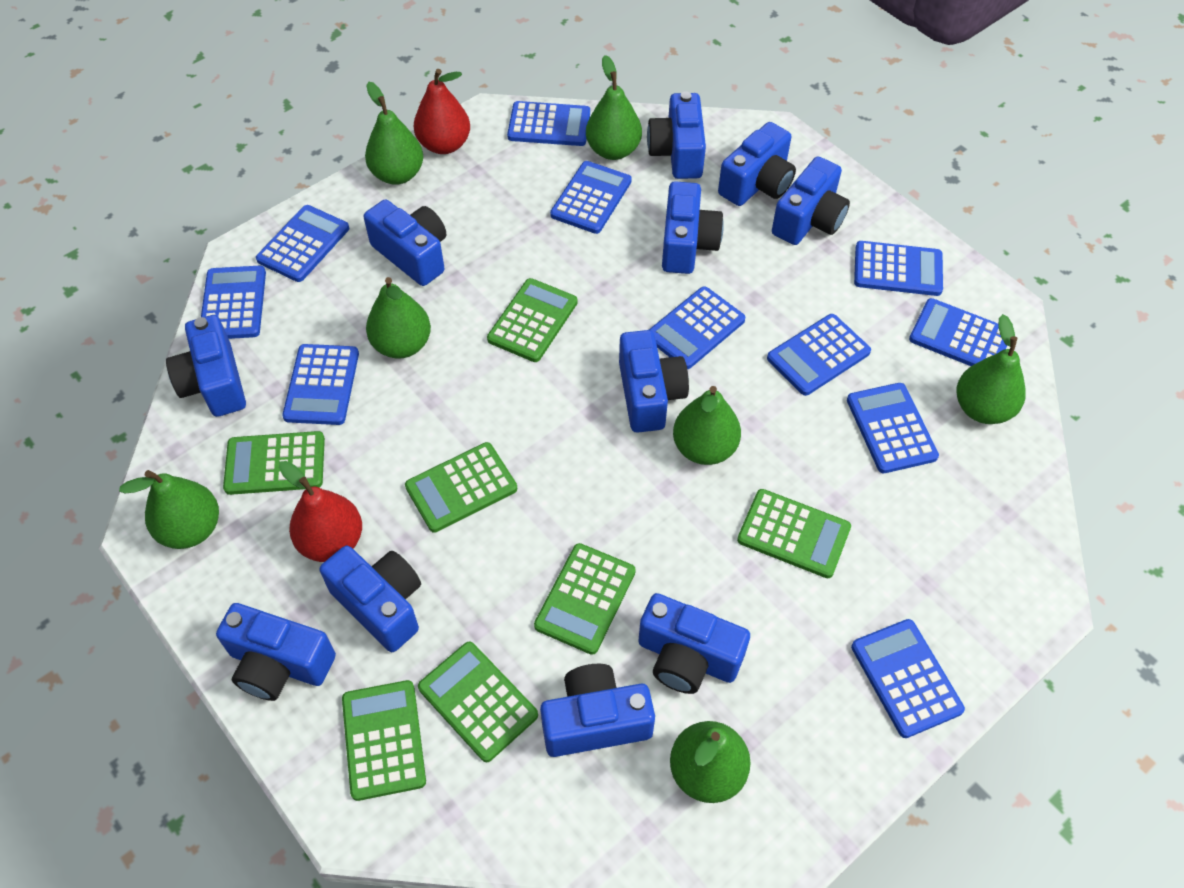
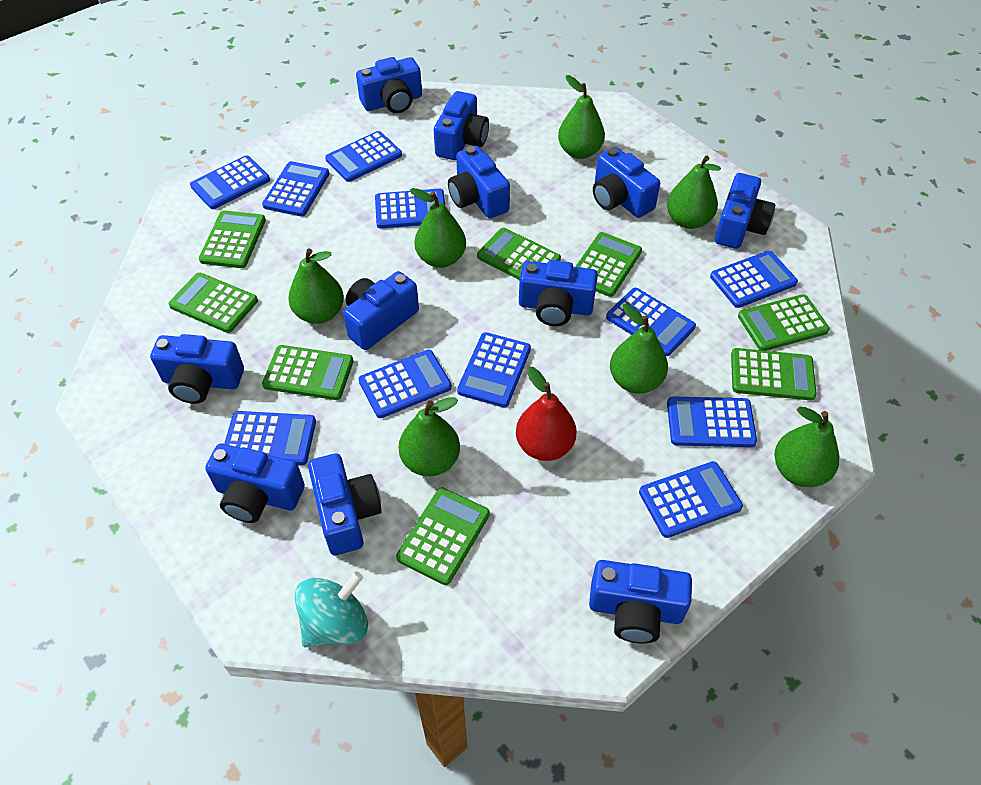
green calculator: 7 -> 8
red pear: 2 -> 1
turquoise spinning top: 0 -> 1

